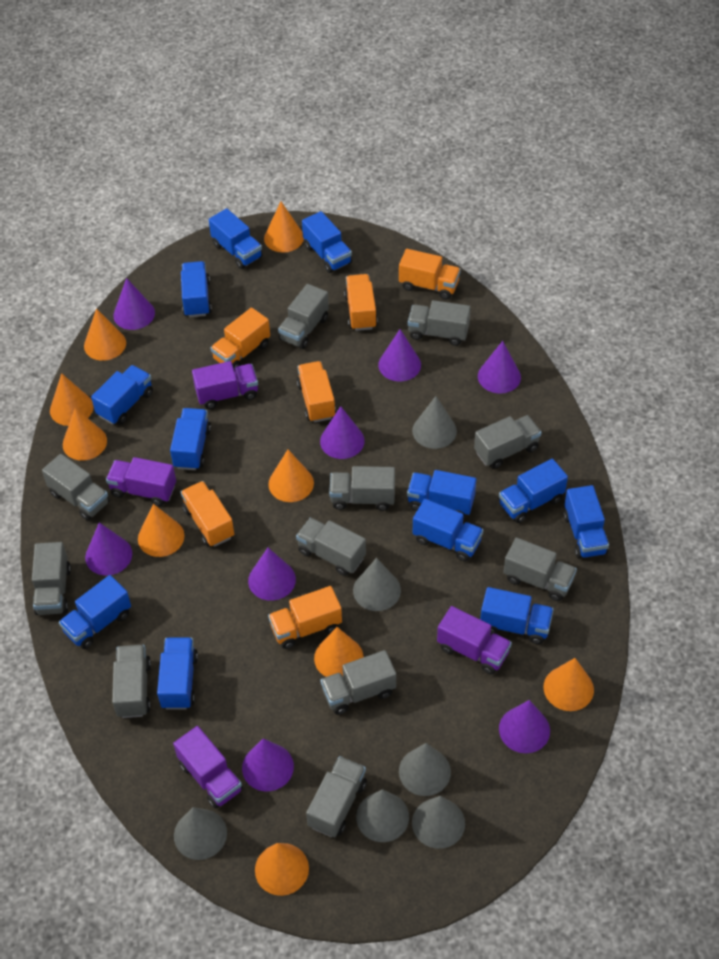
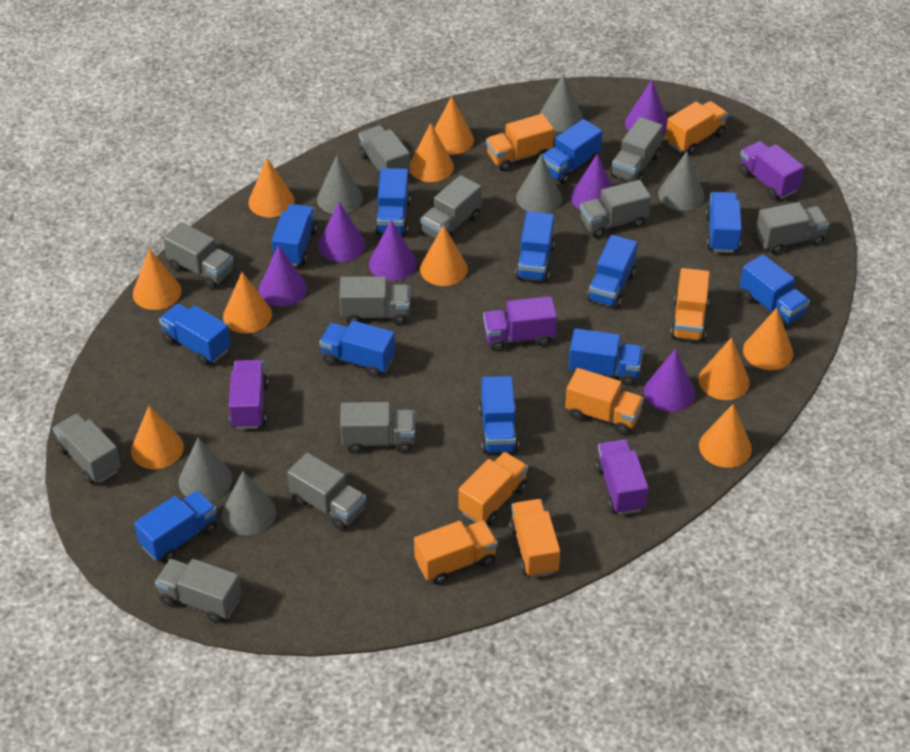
orange cone: 9 -> 10
orange truck: 6 -> 7
purple cone: 8 -> 6

